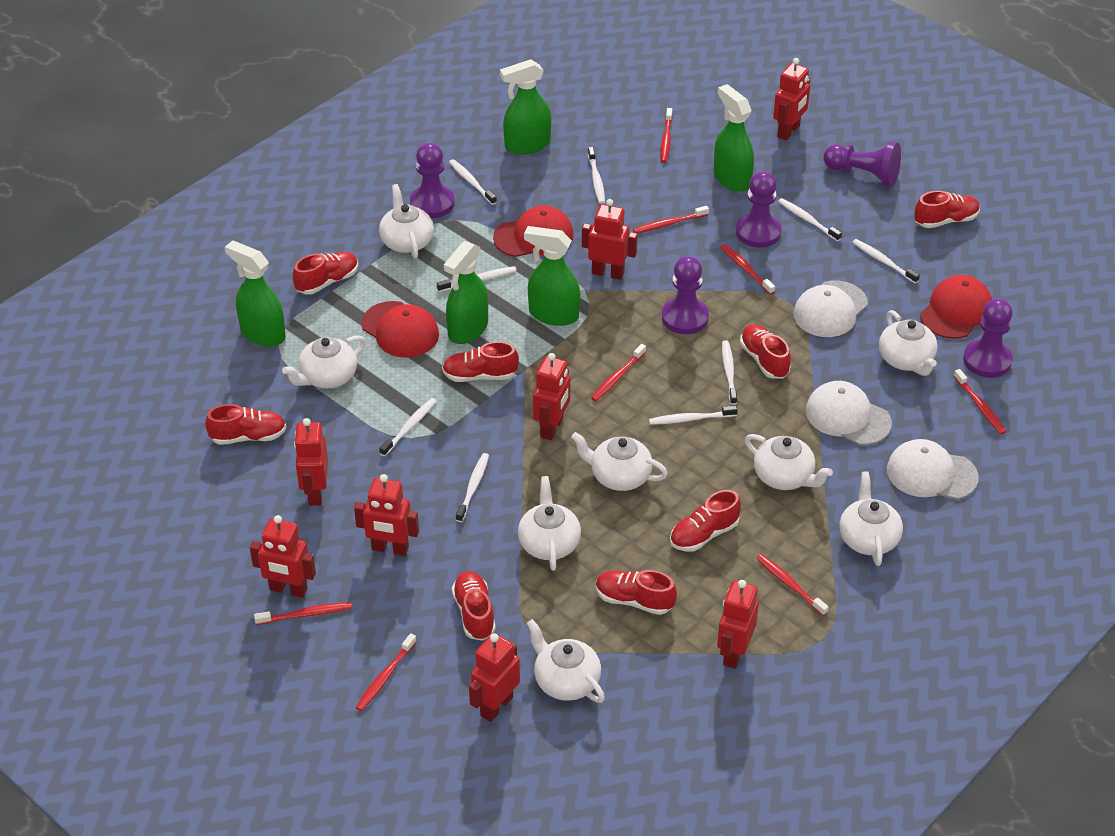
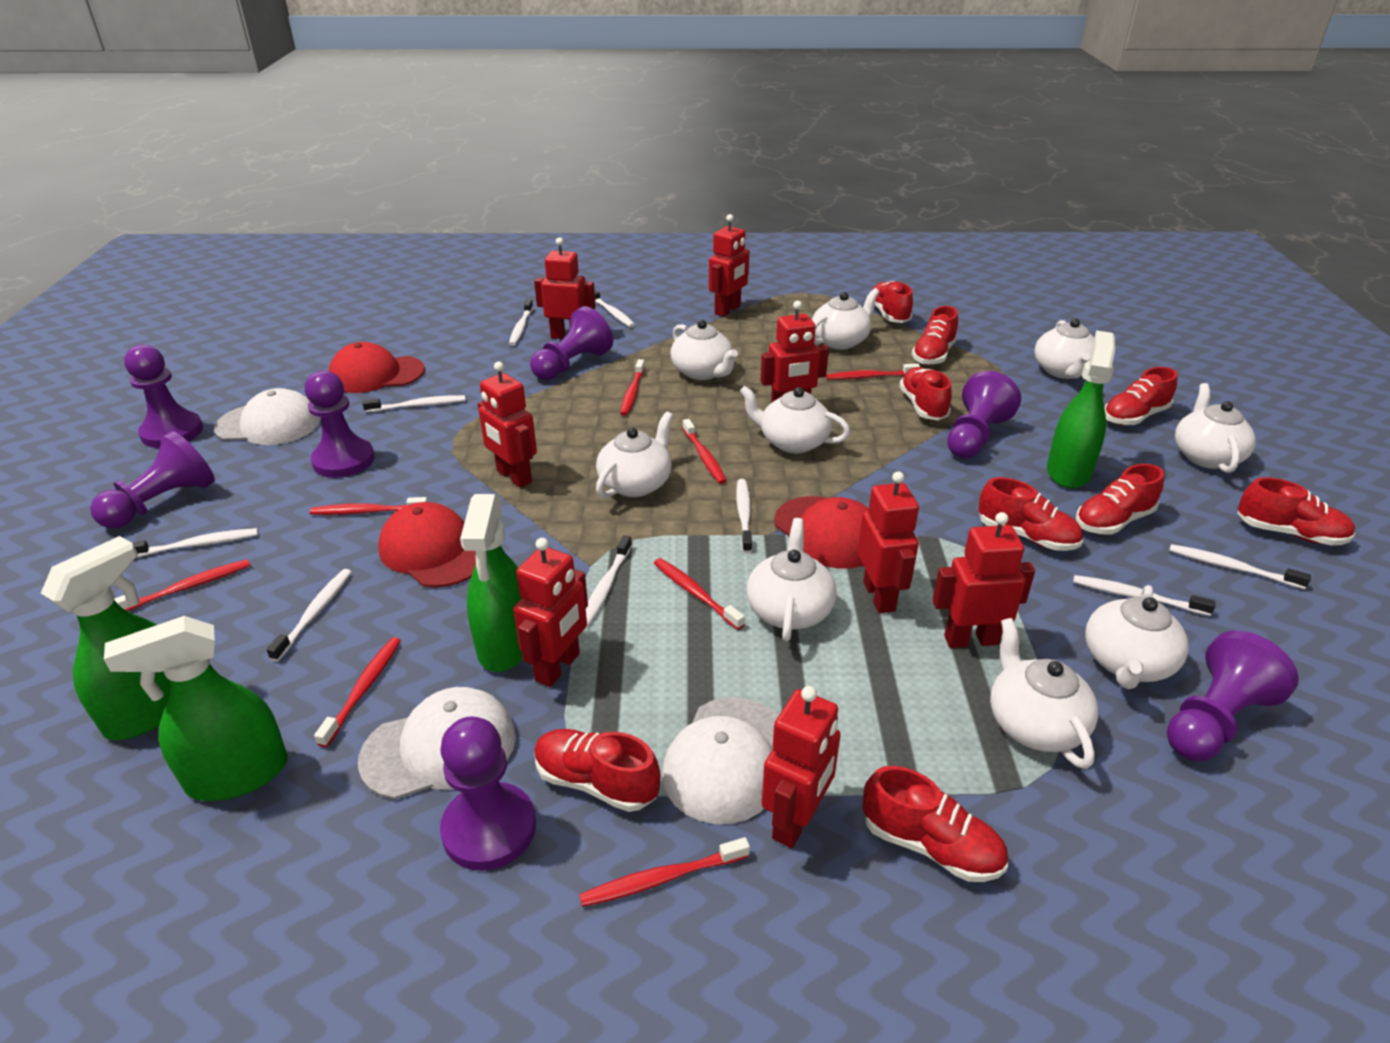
green spray bottle: 5 -> 4
purple pawn: 5 -> 7
red shoe: 8 -> 9
white teapot: 8 -> 9

